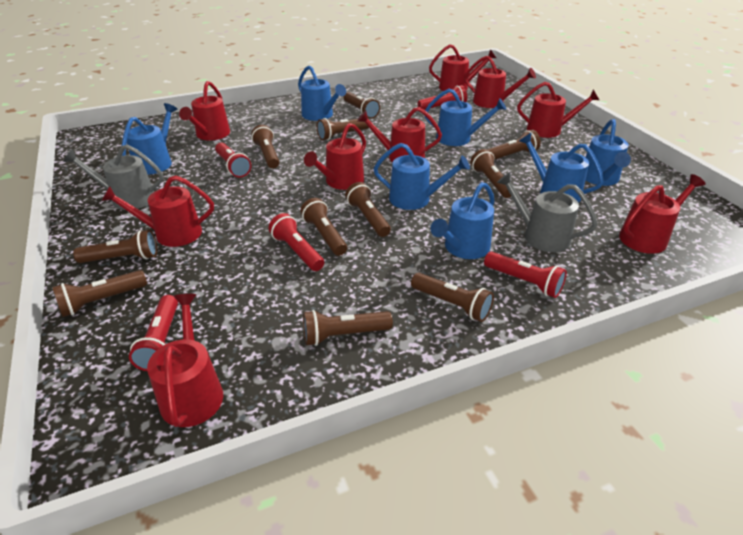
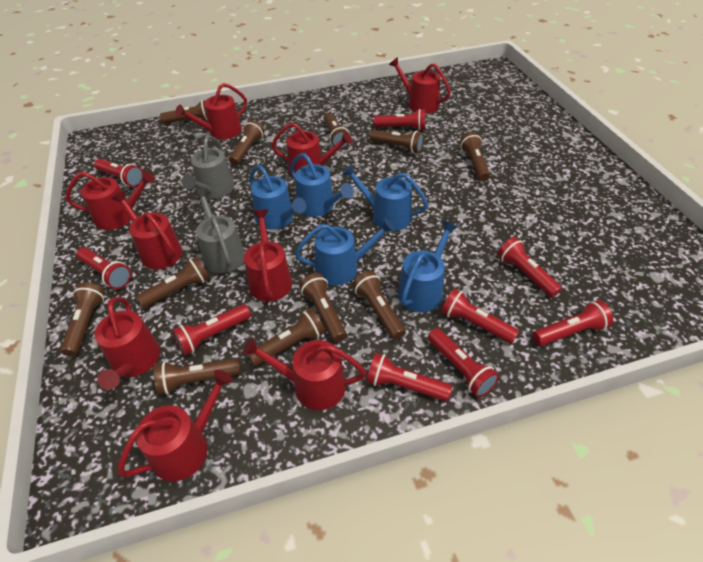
blue watering can: 7 -> 5
red flashlight: 5 -> 9

